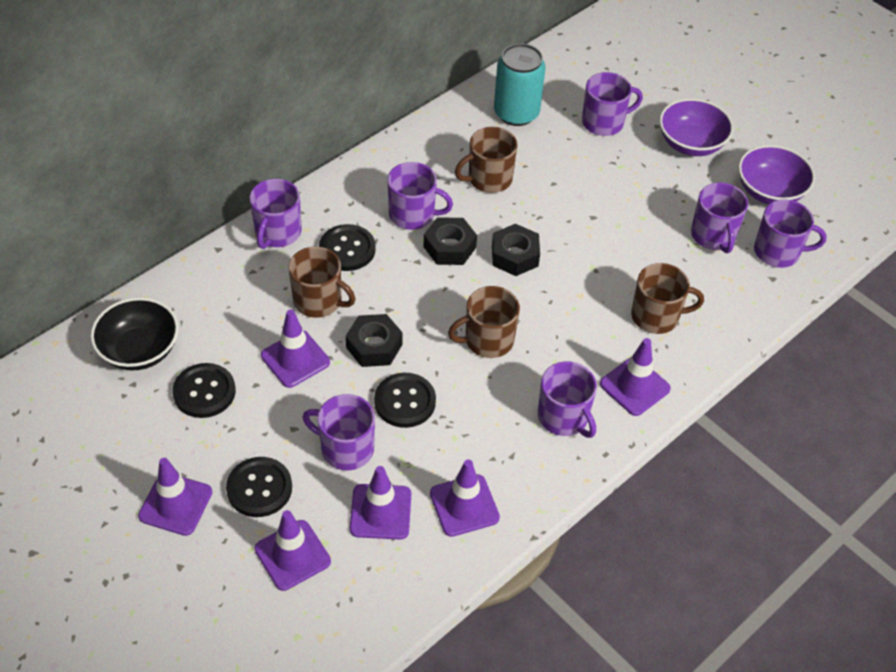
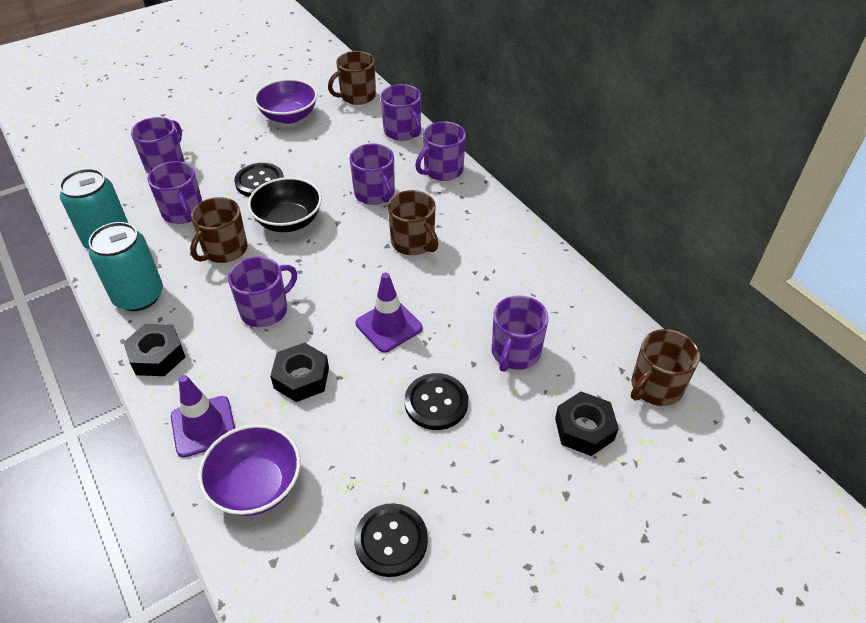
black button: 4 -> 3
purple traffic cone: 6 -> 2
turquoise can: 1 -> 2

